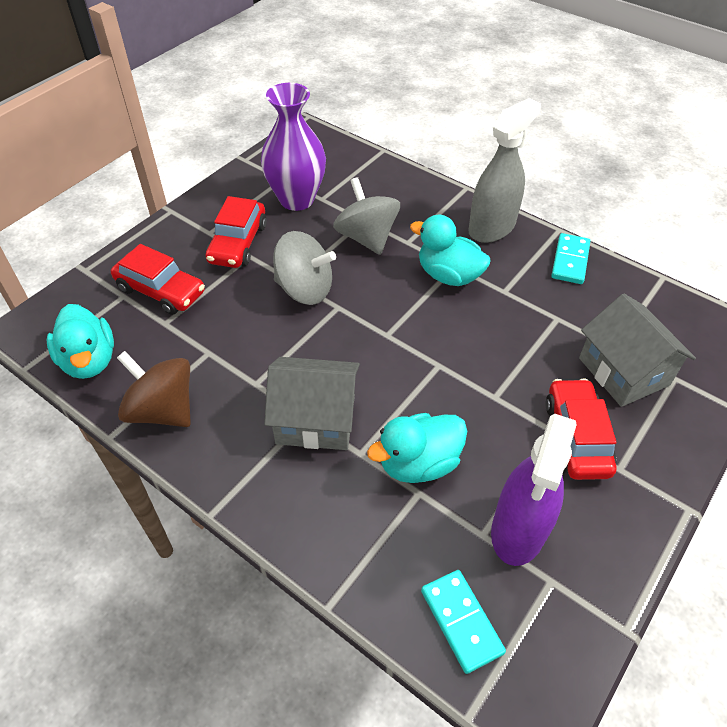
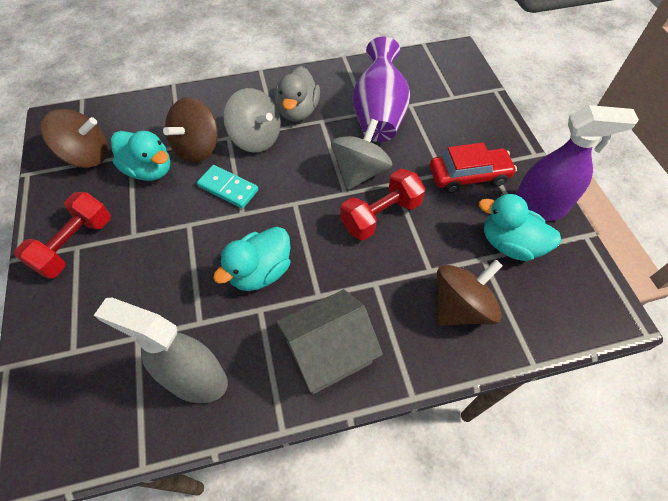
brown spinning top: 1 -> 3
grey duck: 0 -> 1
grey house: 2 -> 1
red car: 3 -> 1
red dumbbell: 0 -> 2
turquoise domino: 2 -> 1

